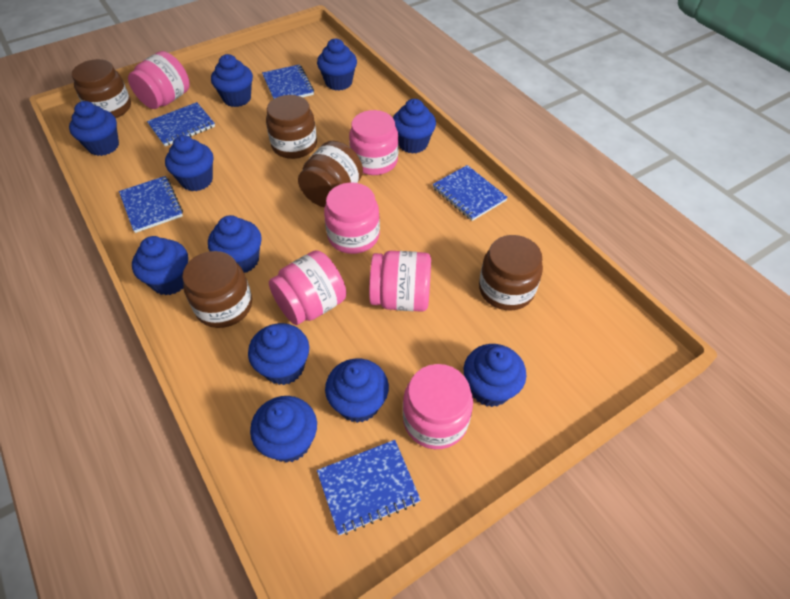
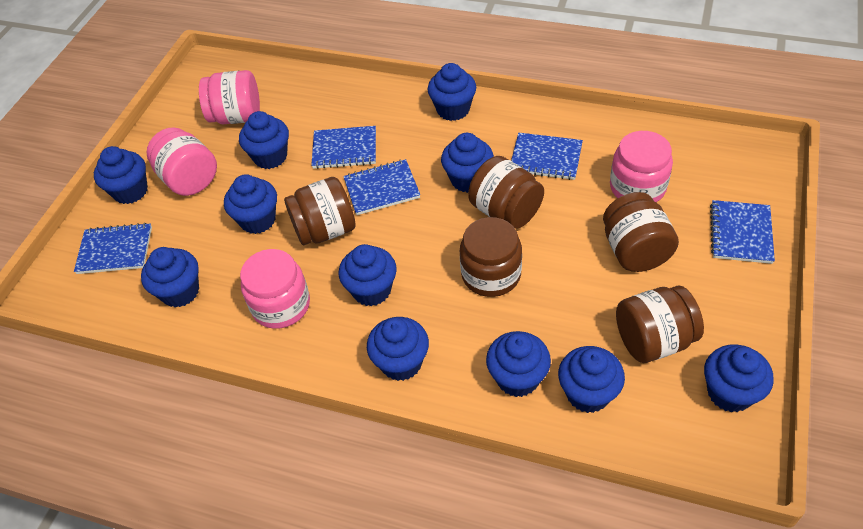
pink jar: 6 -> 4

